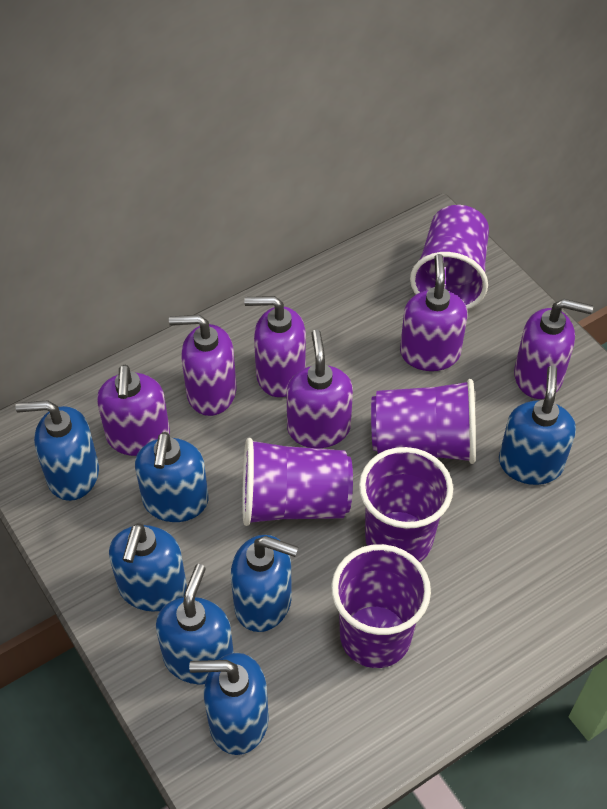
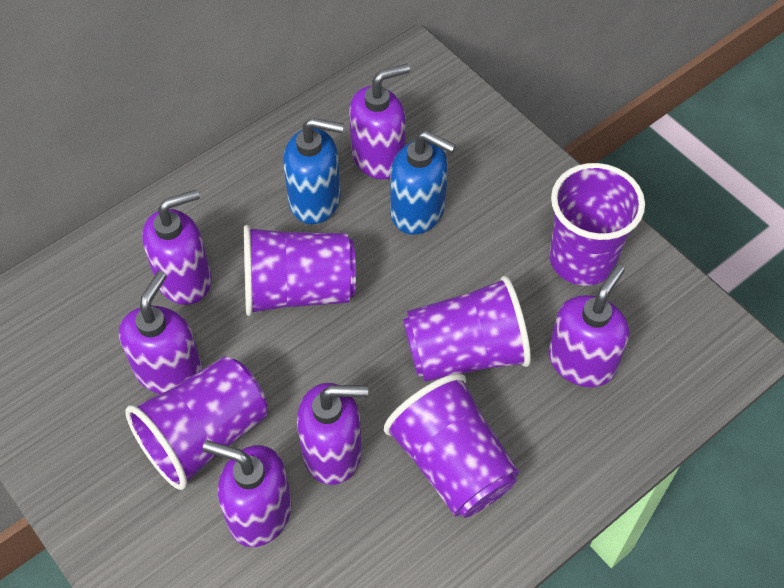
blue soap dispenser: 7 -> 2

